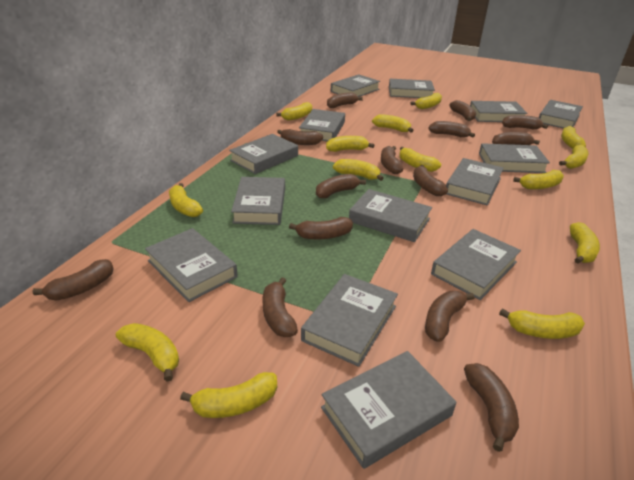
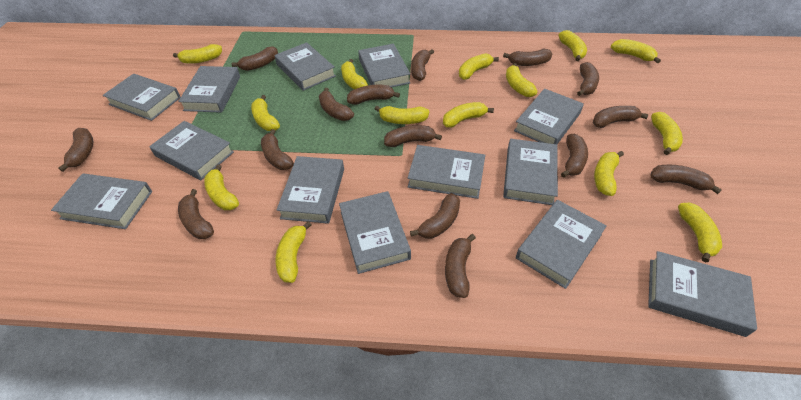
brown banana: 14 -> 15
grey book: 14 -> 13

